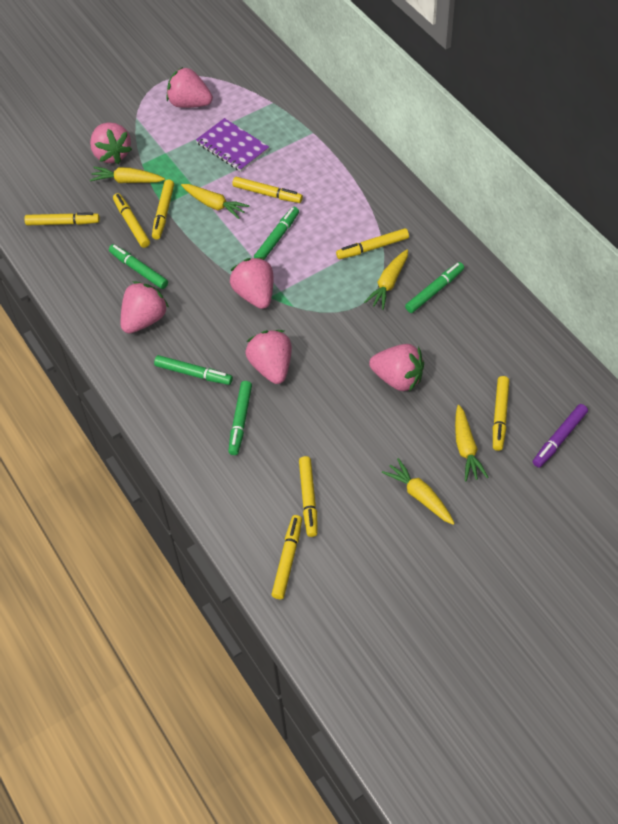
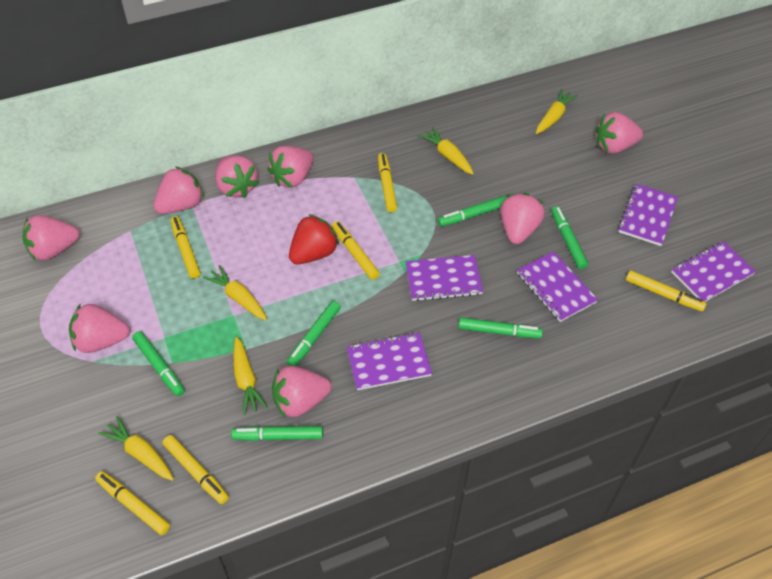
green marker: 5 -> 6
pink strawberry: 6 -> 8
purple marker: 1 -> 0
purple notebook: 1 -> 5
red strawberry: 0 -> 1
yellow marker: 8 -> 6

